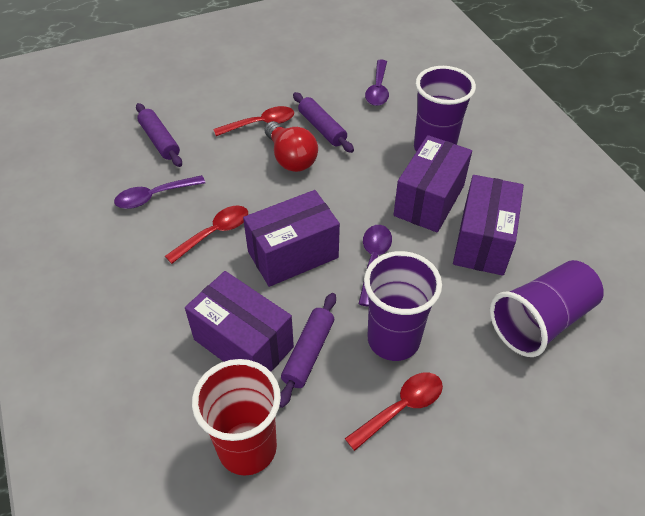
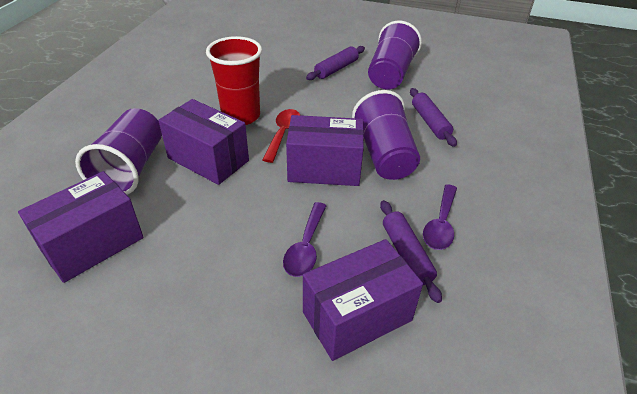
purple spoon: 3 -> 2
red light bulb: 1 -> 0
red spoon: 3 -> 1

